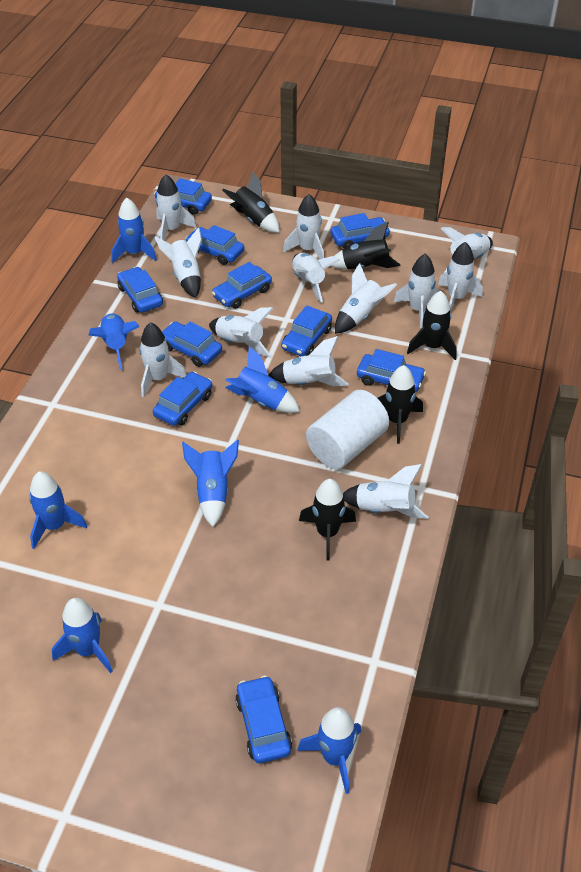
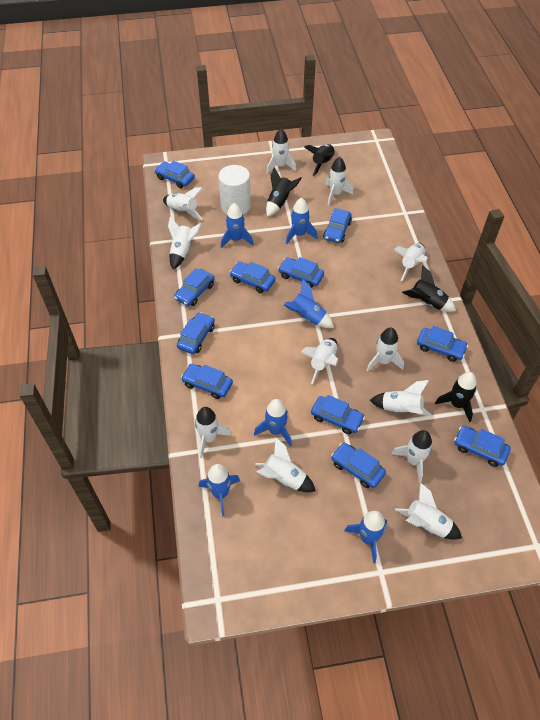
black rocket: 5 -> 4
blue car: 10 -> 11
blue rocket: 7 -> 6

